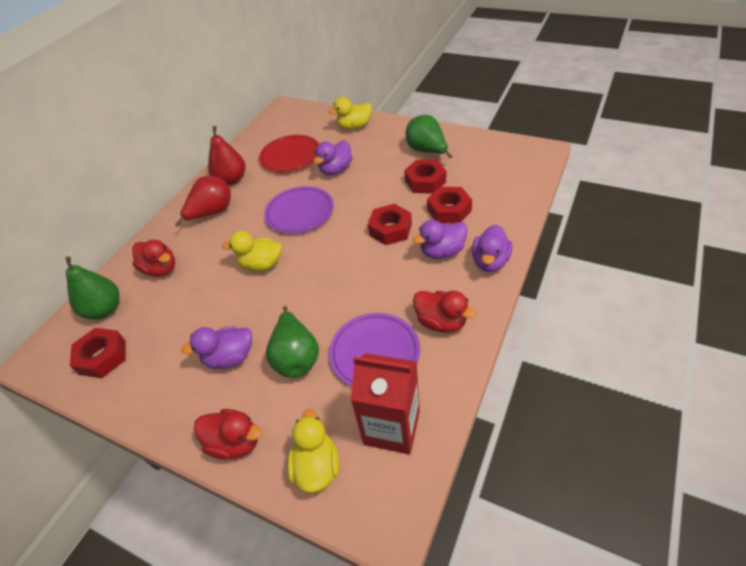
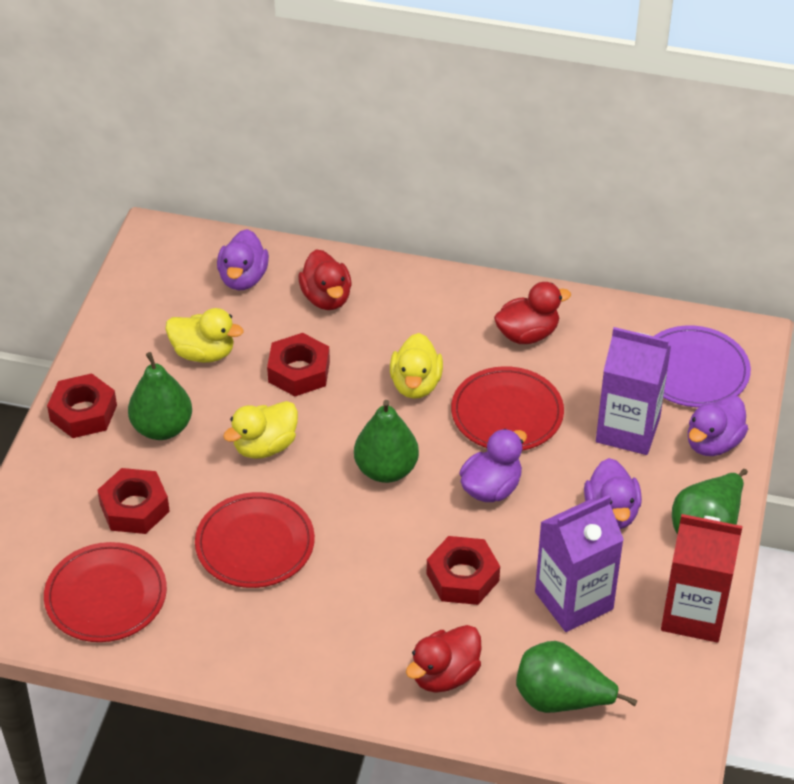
green pear: 3 -> 4
purple carton: 0 -> 2
purple plate: 2 -> 1
red pear: 2 -> 0
red plate: 1 -> 3

